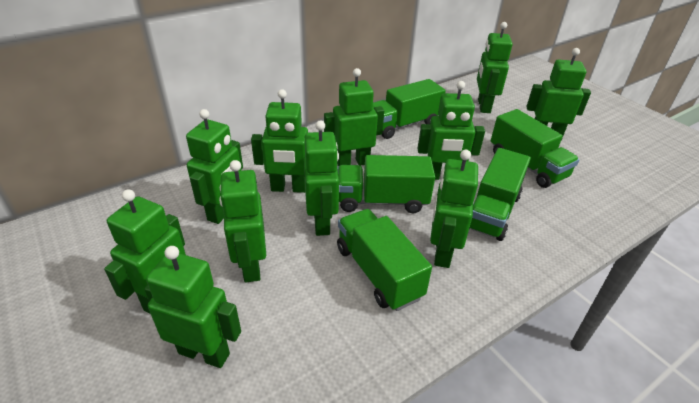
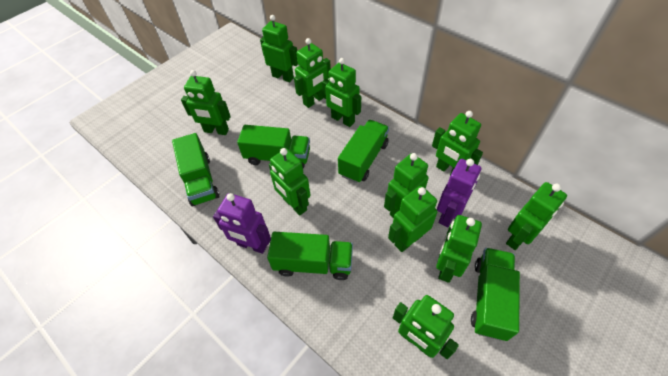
purple robot: 0 -> 2

